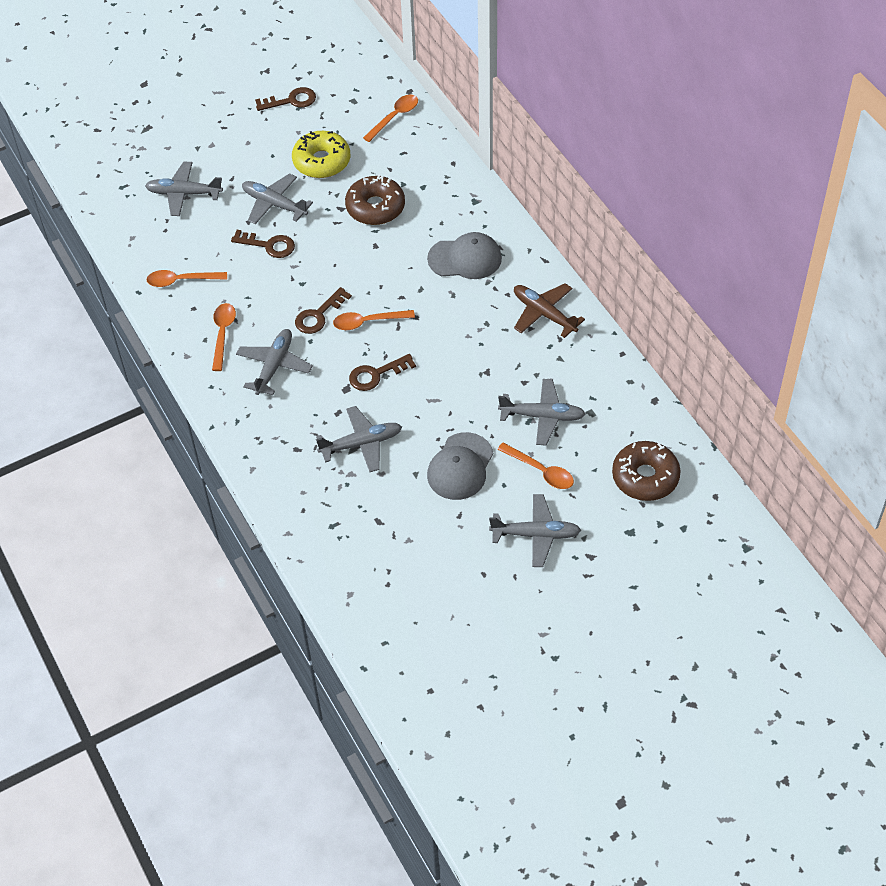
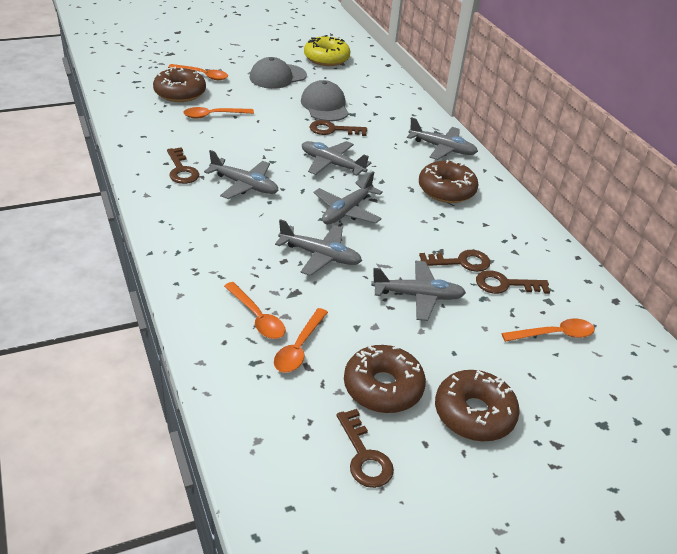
brown donut: 2 -> 4
brown key: 4 -> 5
brown plane: 1 -> 0

